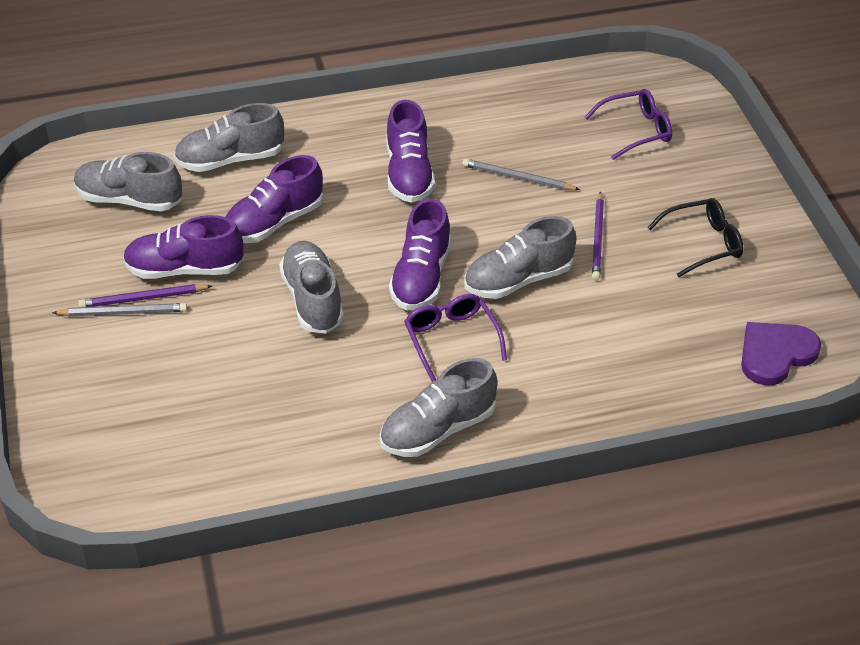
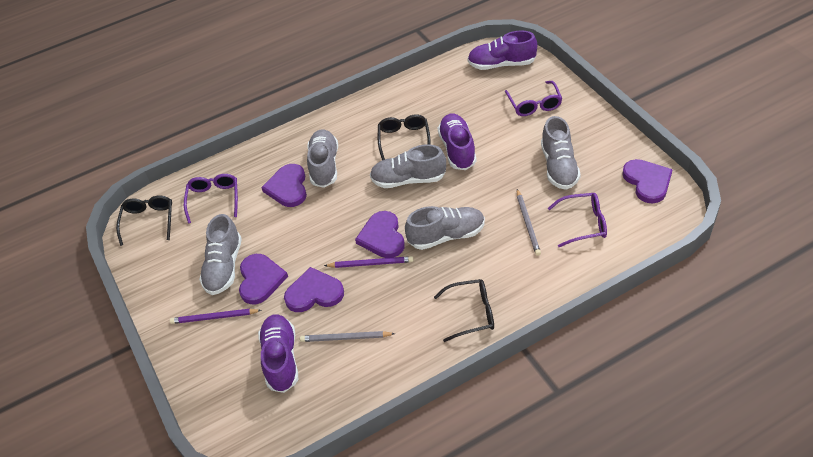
black glasses: 1 -> 3
purple glasses: 2 -> 3
purple heart: 1 -> 5
purple shoe: 4 -> 3

